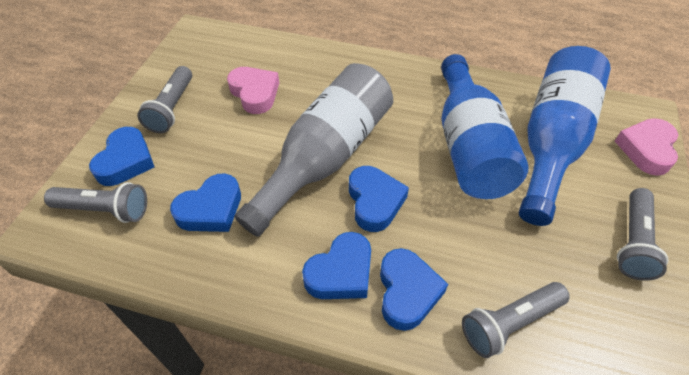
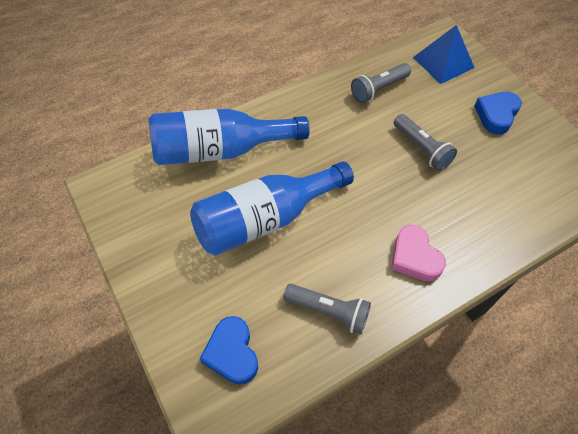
blue heart: 5 -> 2
blue pyramid: 0 -> 1
grey bottle: 1 -> 0
grey flashlight: 4 -> 3
pink heart: 2 -> 1

